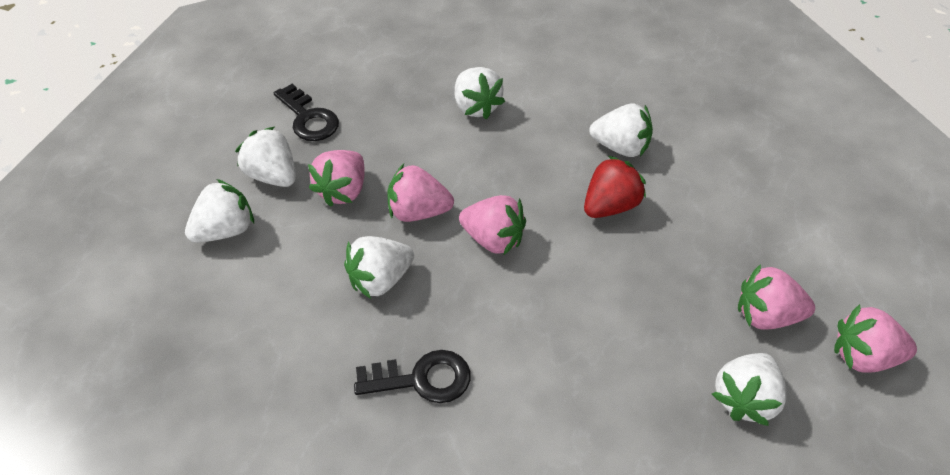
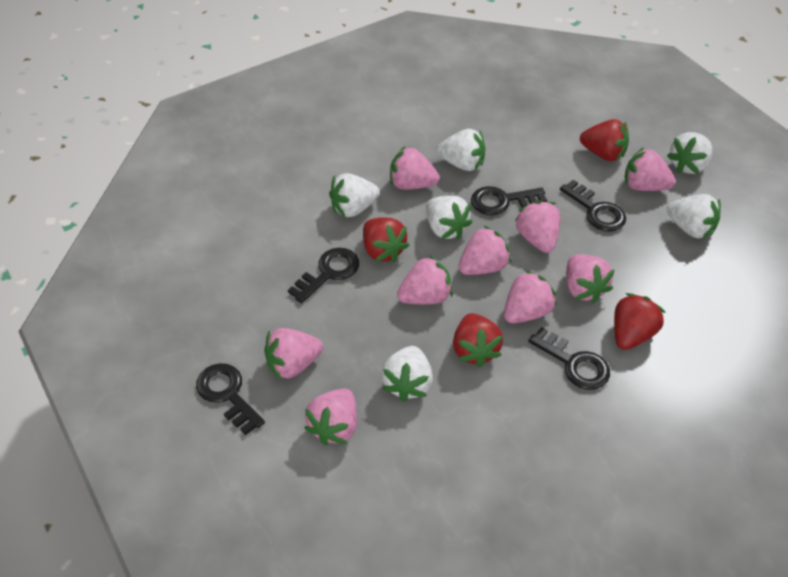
black key: 2 -> 5
pink strawberry: 5 -> 9
red strawberry: 1 -> 4

